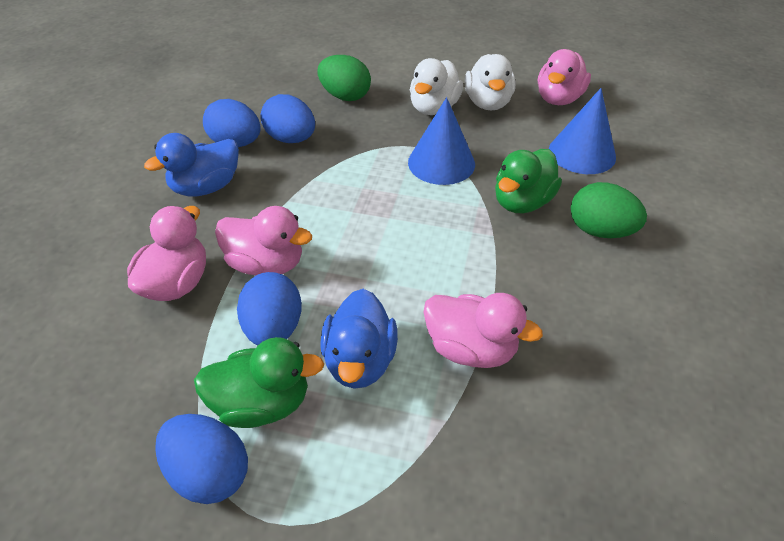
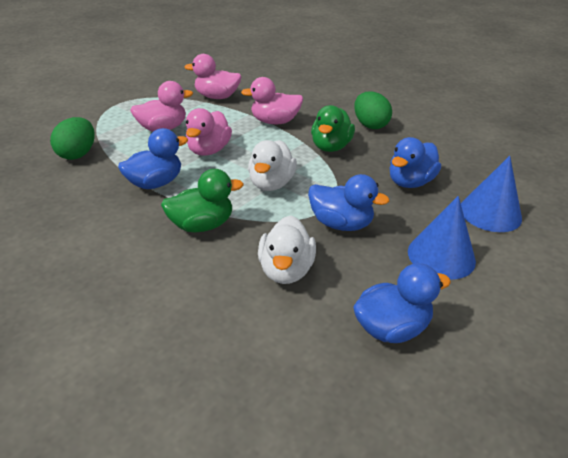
blue duck: 2 -> 4
blue egg: 4 -> 0

